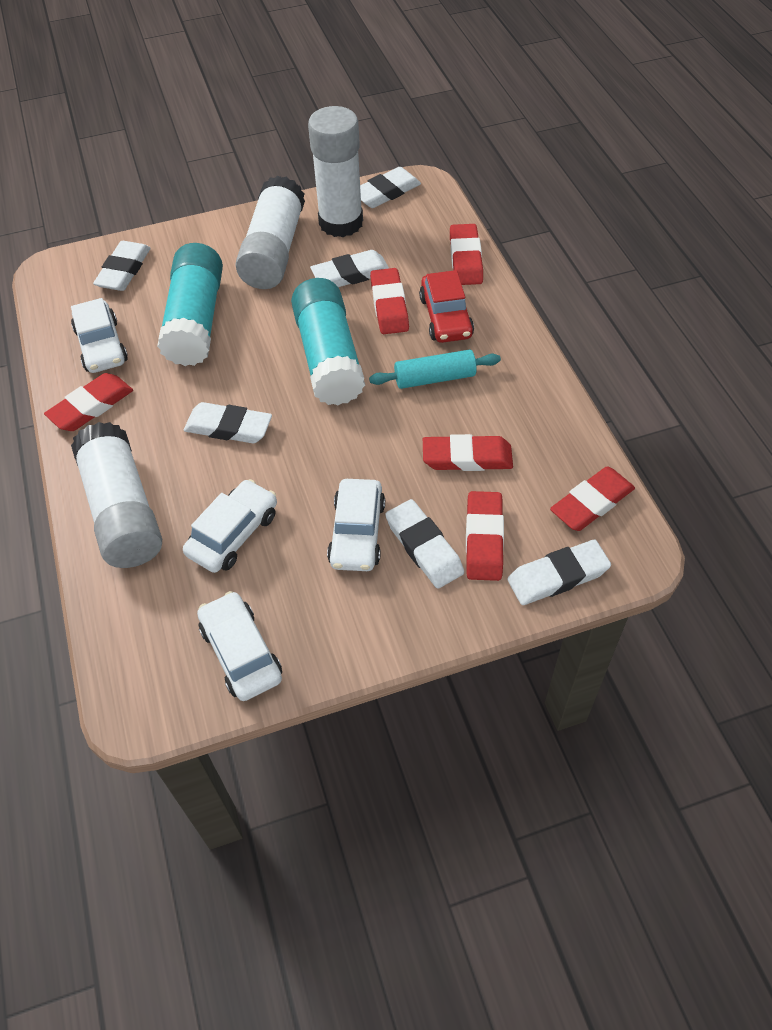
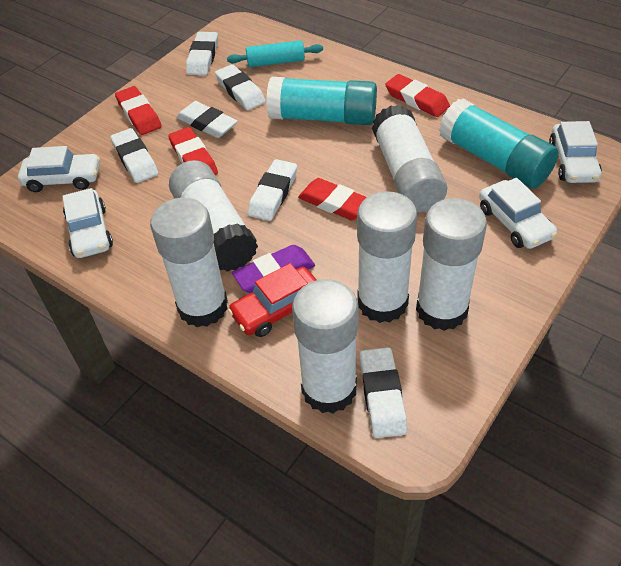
purple eraser: 0 -> 1
red eraser: 6 -> 4
white glue stick: 3 -> 6

